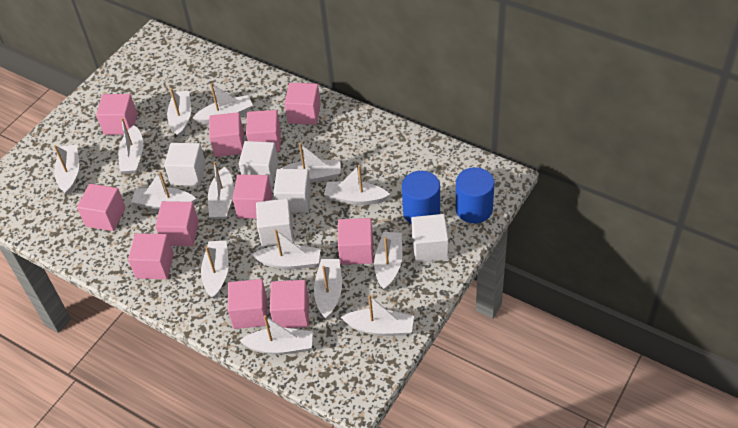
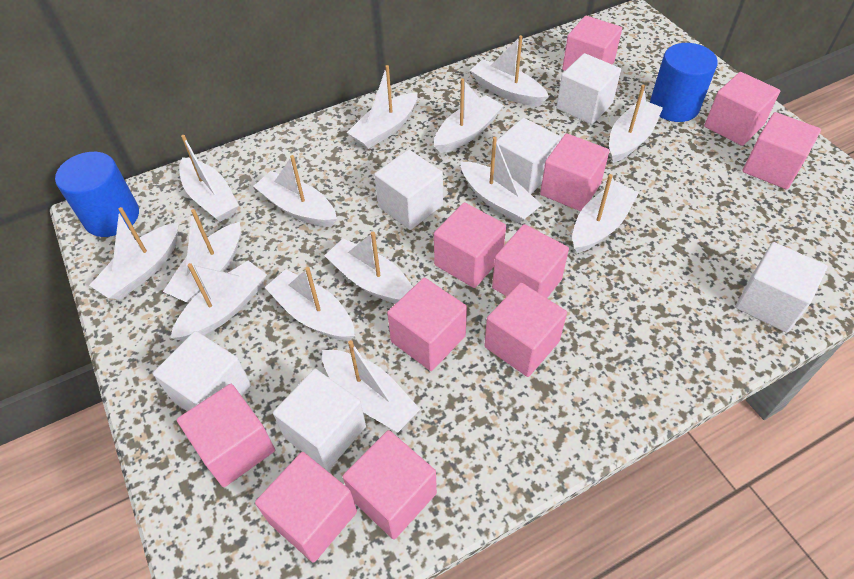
white cube: 5 -> 6

